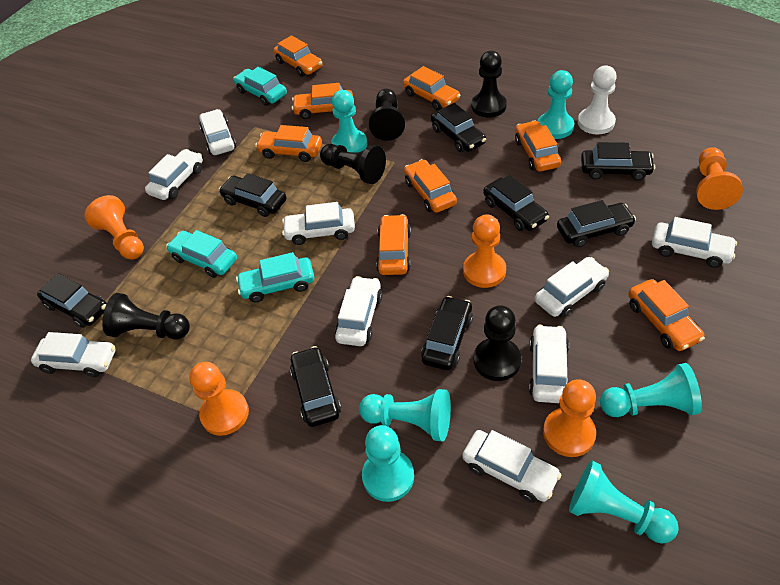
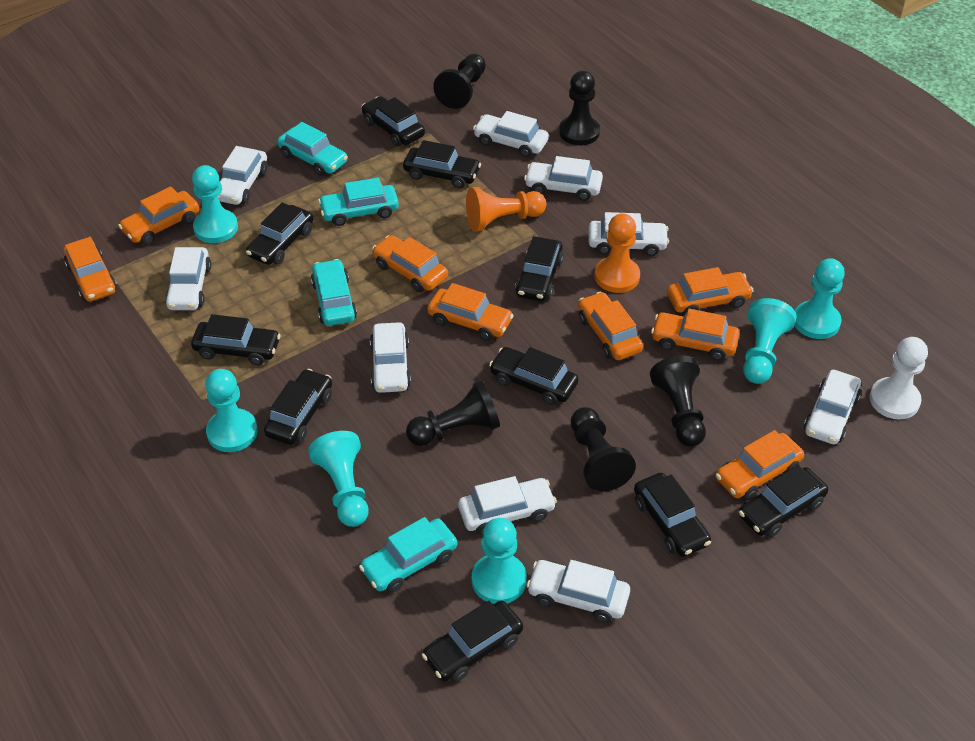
black car: 8 -> 10
orange pawn: 5 -> 2
turquoise car: 3 -> 4

